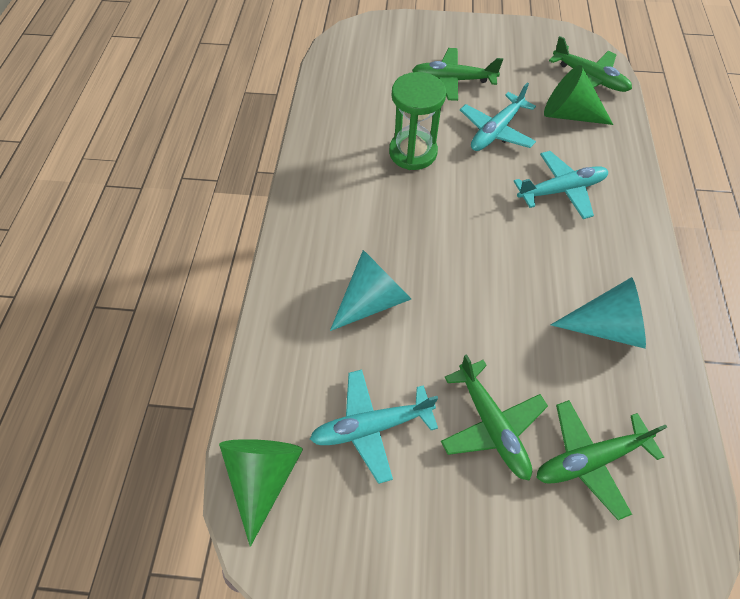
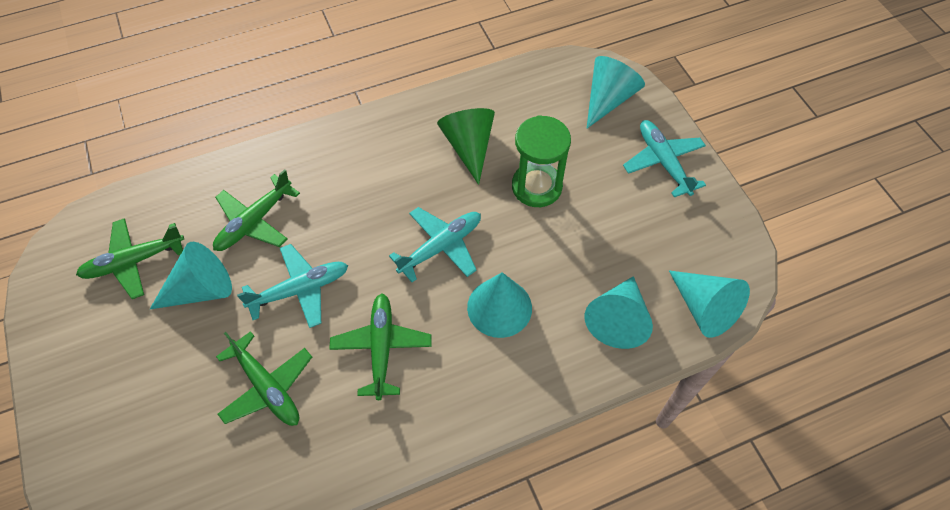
green cone: 2 -> 1
turquoise cone: 2 -> 5

